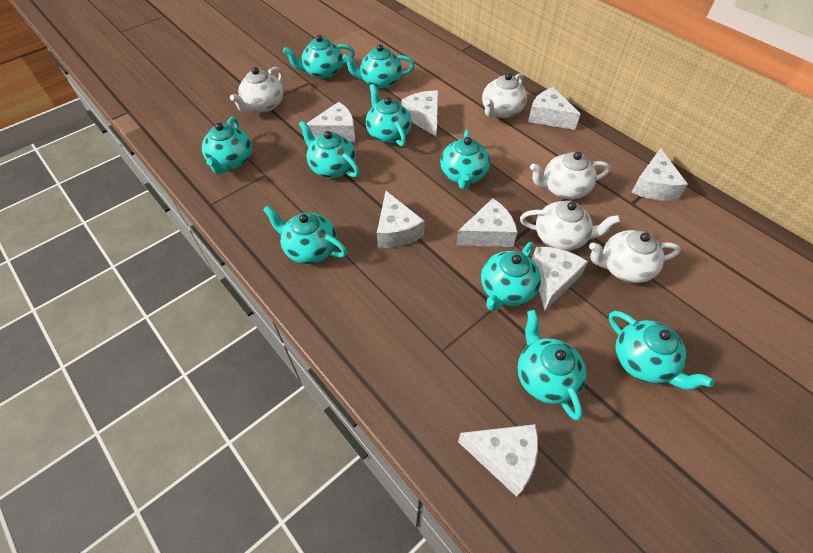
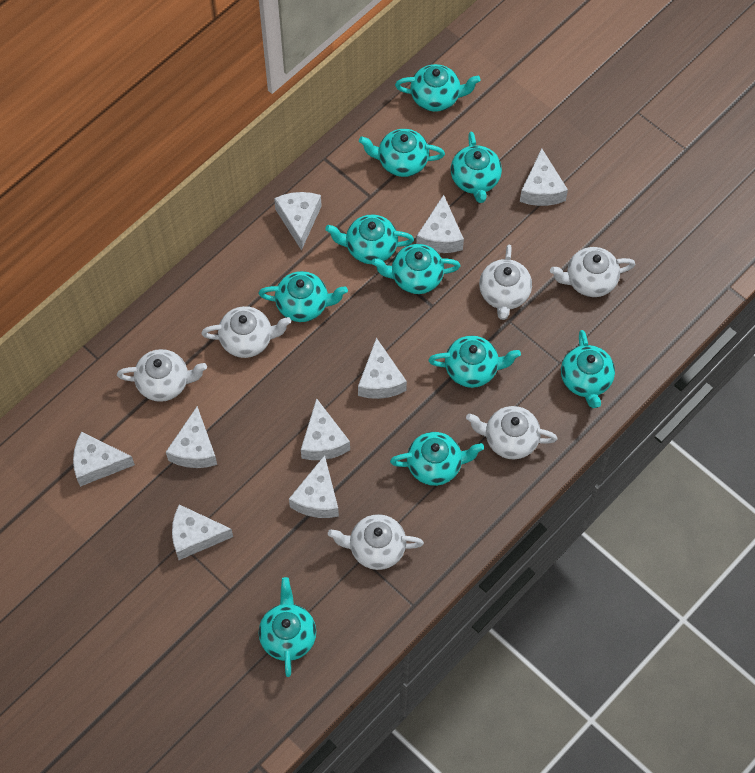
white cheese: 8 -> 9
white teapot: 5 -> 6

